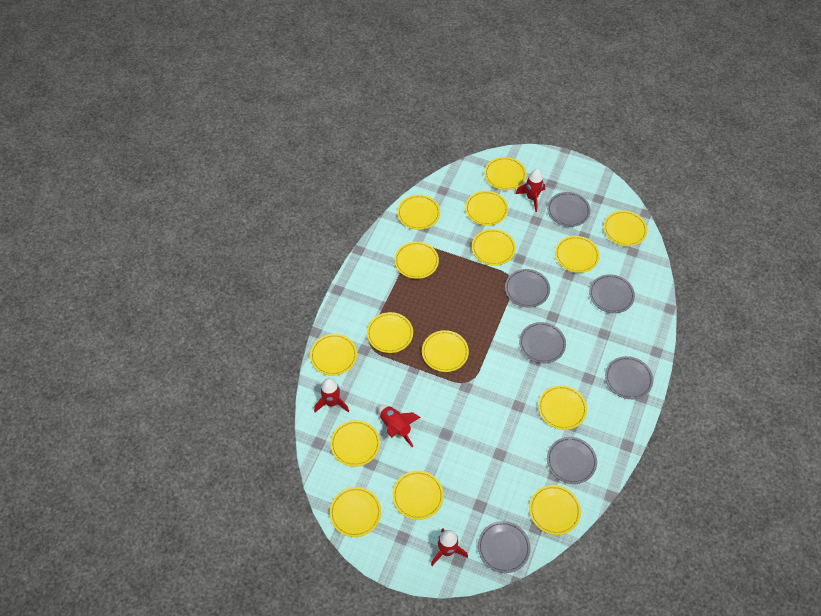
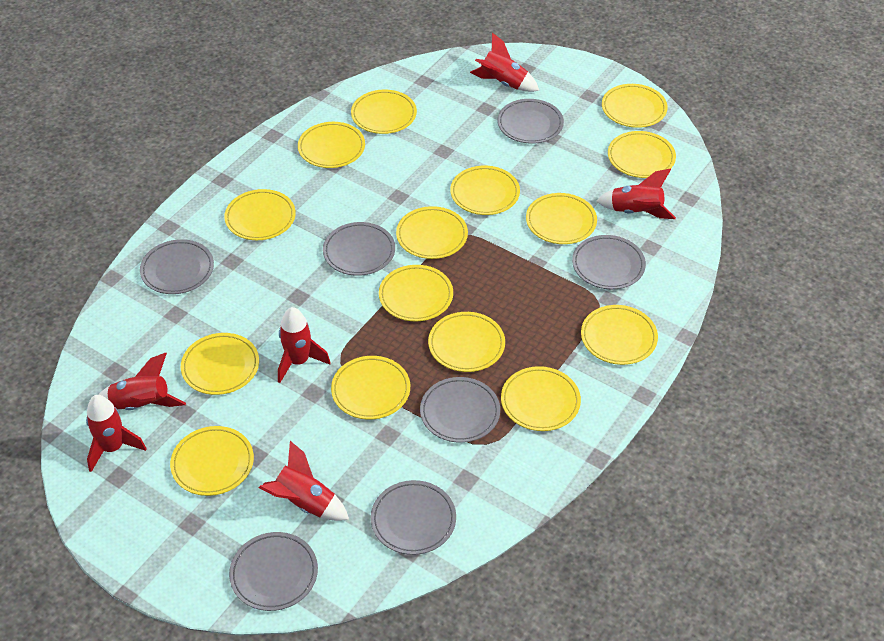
red rocket: 4 -> 6

